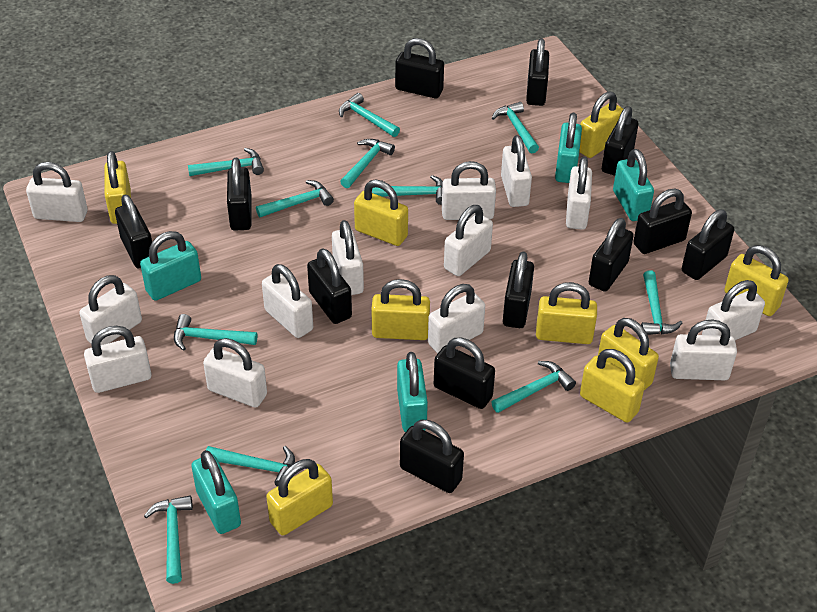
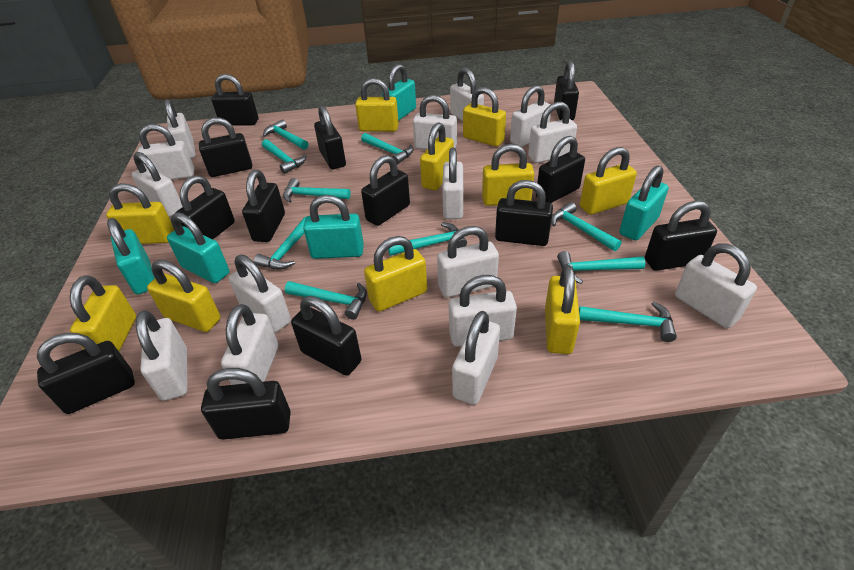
black padlock: 12 -> 13
turquoise hammer: 11 -> 10
white padlock: 13 -> 15
yellow padlock: 9 -> 10

